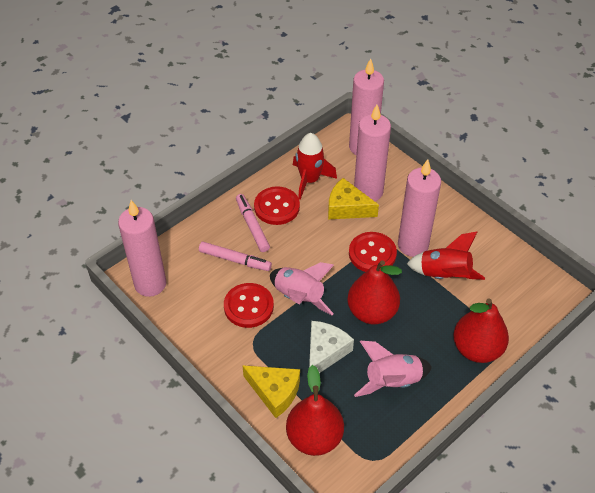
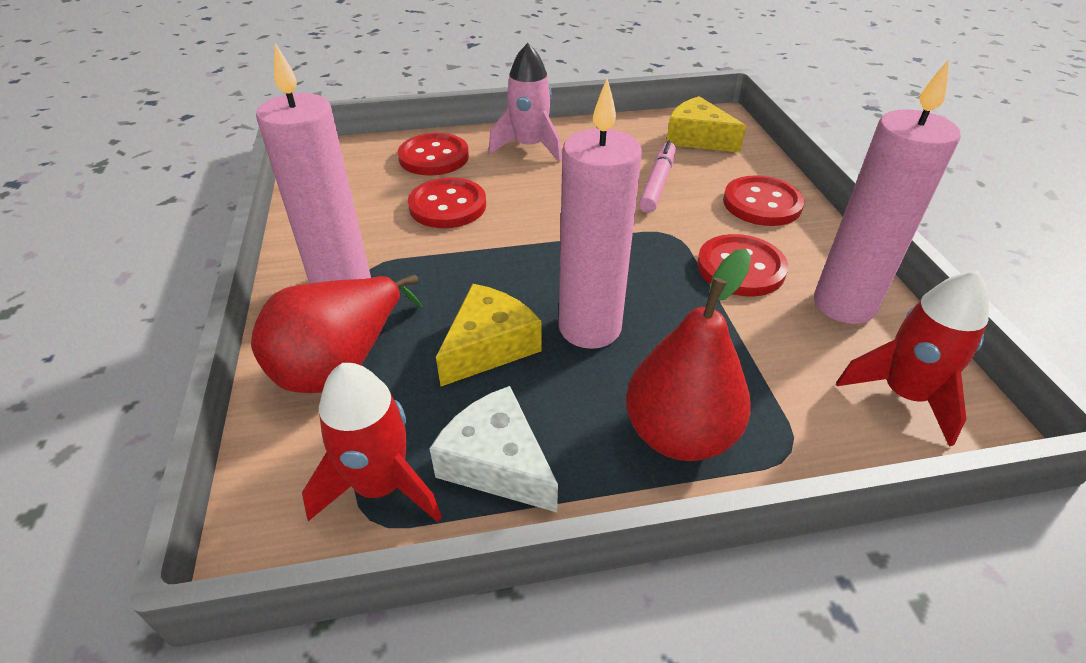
pink candle: 4 -> 3
pink marker: 2 -> 1
pink rocket: 2 -> 1
red button: 3 -> 4
red pear: 3 -> 2

